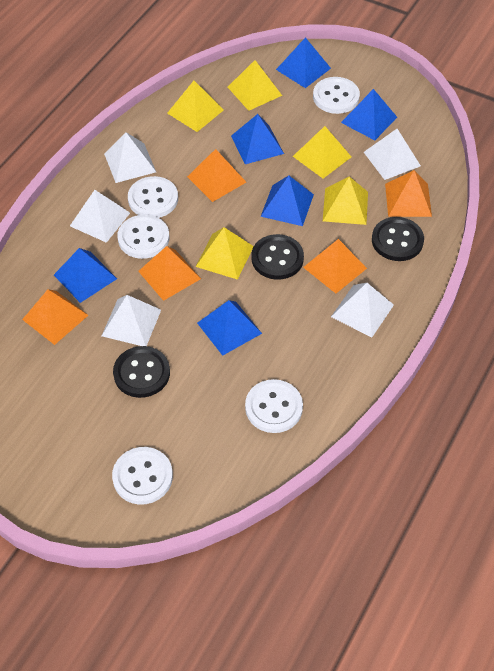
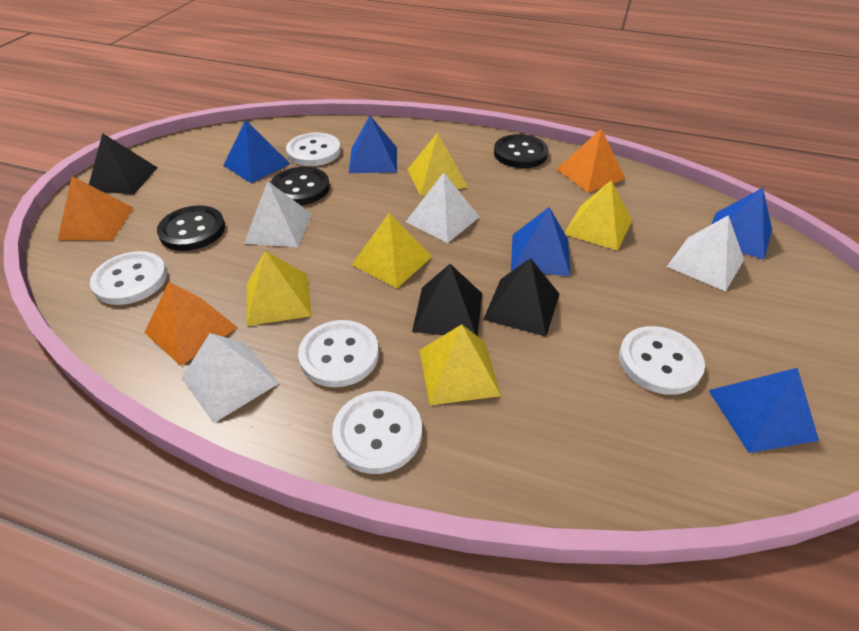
black pyramid: 0 -> 3
blue pyramid: 6 -> 5
orange pyramid: 5 -> 3
white pyramid: 5 -> 4

